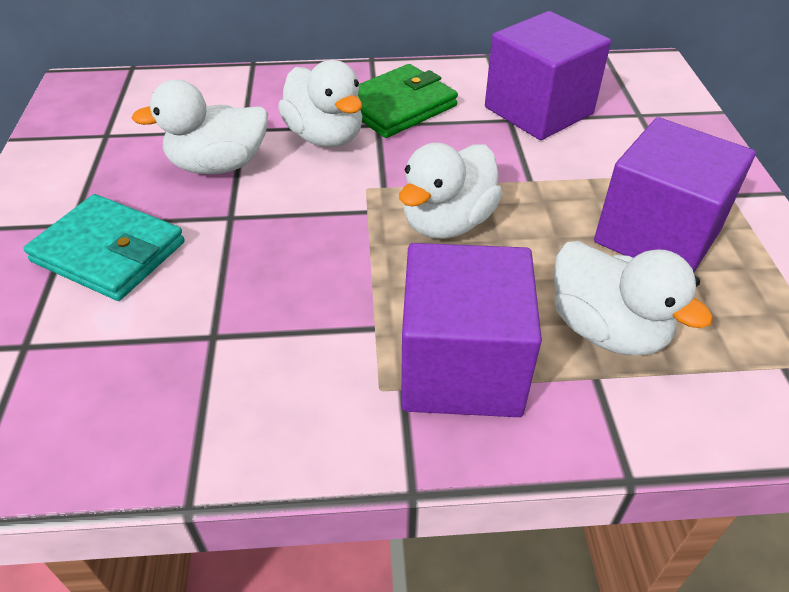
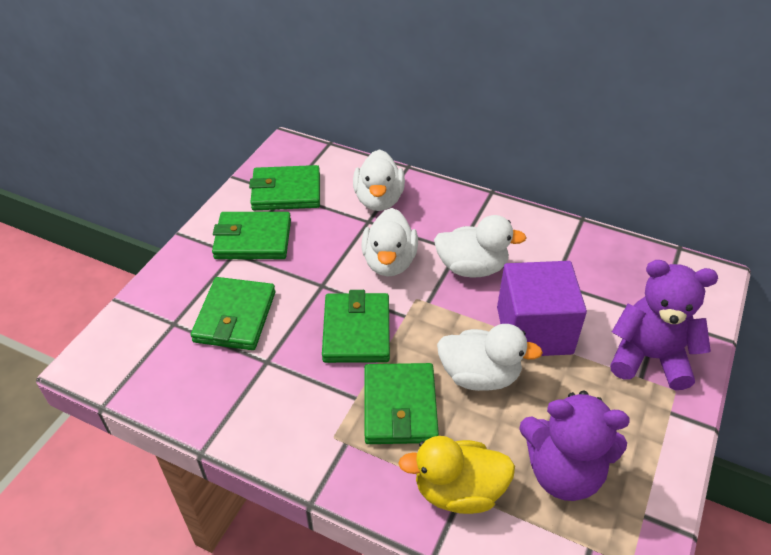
green wallet: 1 -> 5
purple cube: 3 -> 1
purple teddy bear: 0 -> 2
turquoise wallet: 1 -> 0
yellow duck: 0 -> 1

